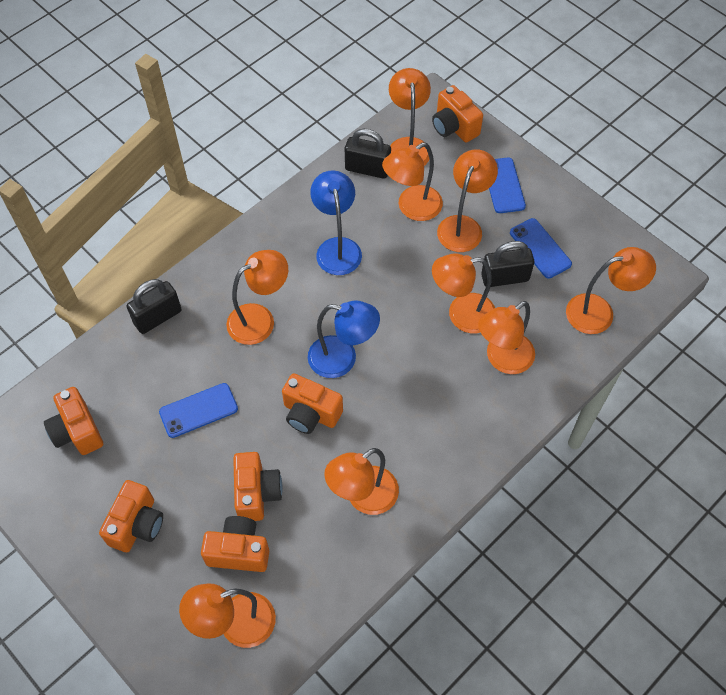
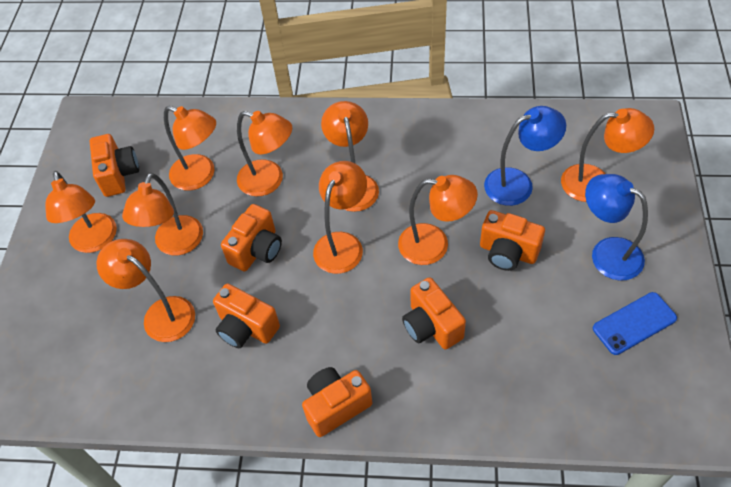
black padlock: 3 -> 0
blue phone: 3 -> 1

